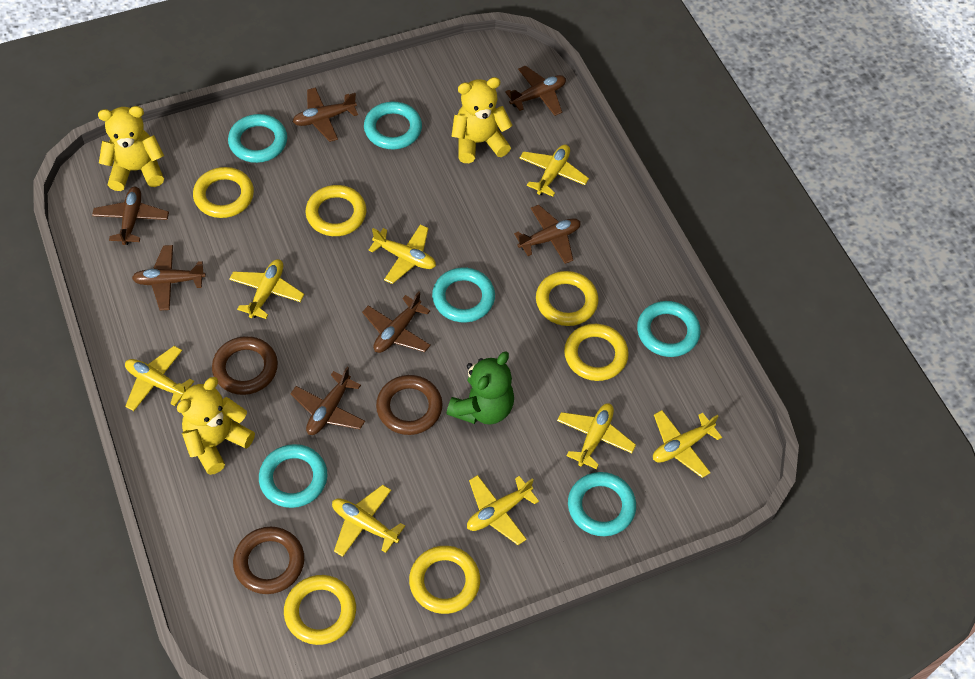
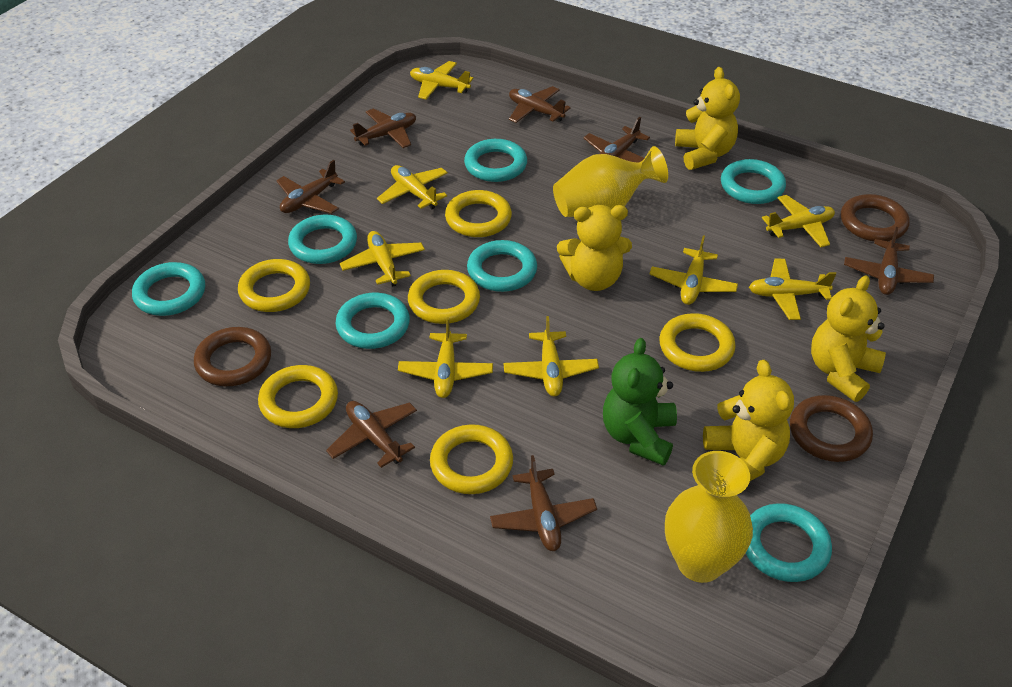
turquoise ring: 6 -> 7
yellow teddy bear: 3 -> 4
yellow vase: 0 -> 2

